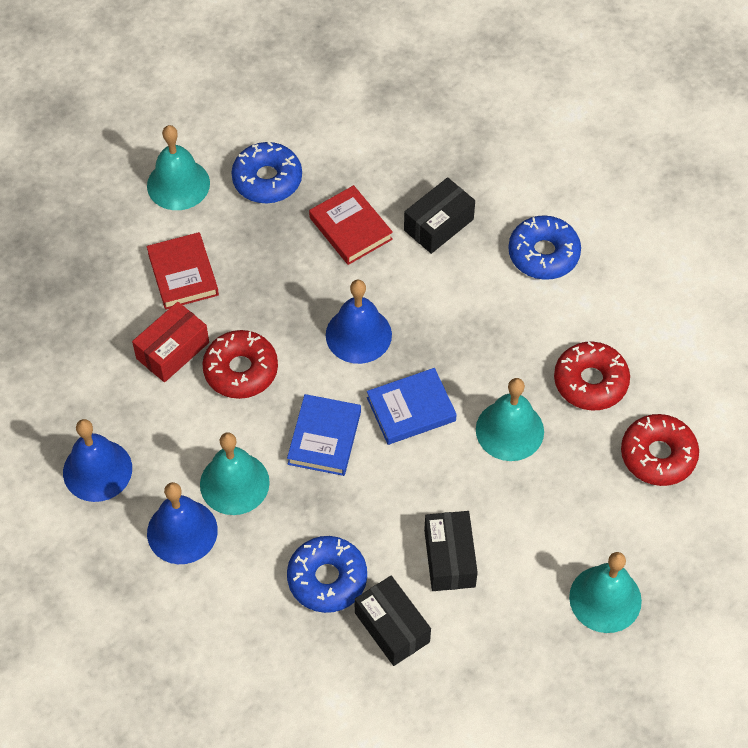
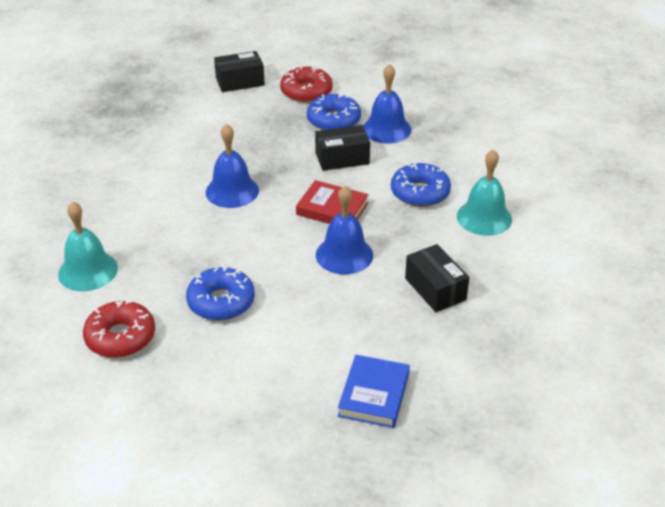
blue book: 2 -> 1
red book: 2 -> 1
red box: 1 -> 0
red donut: 3 -> 2
turquoise bell: 4 -> 2

